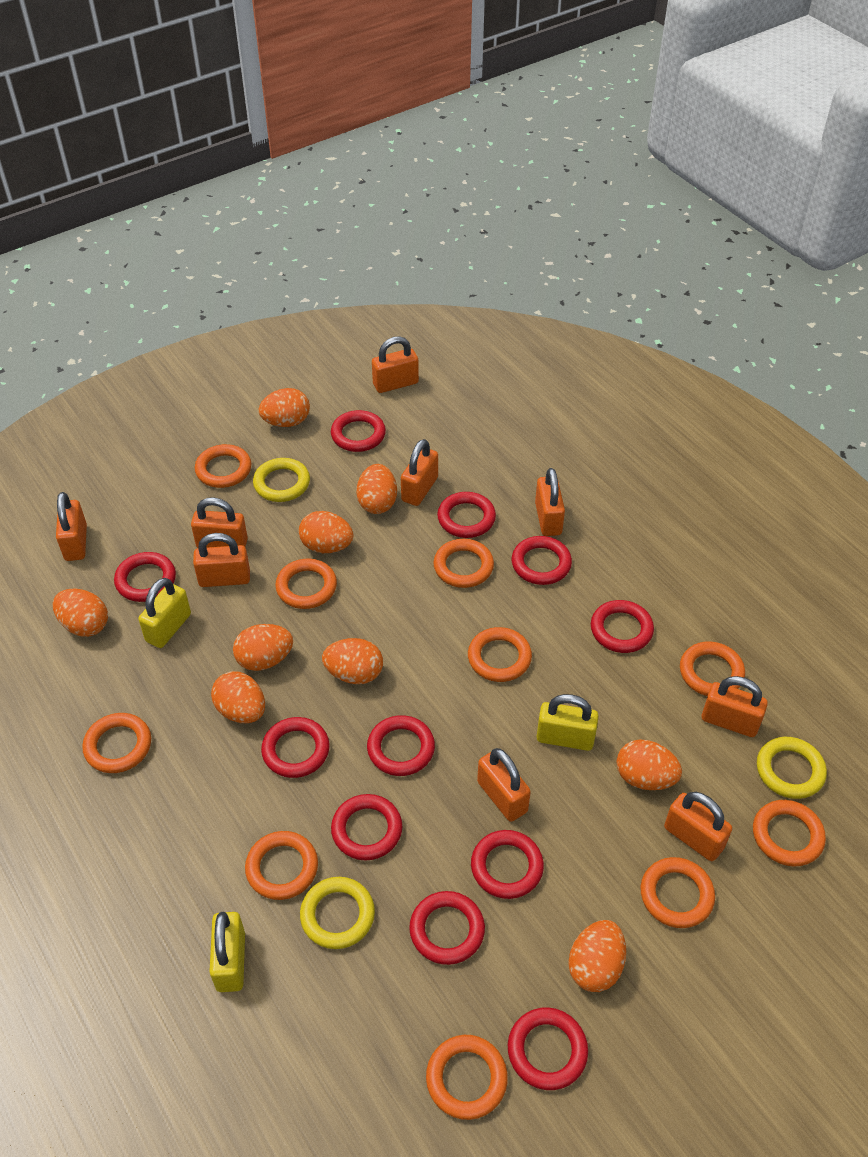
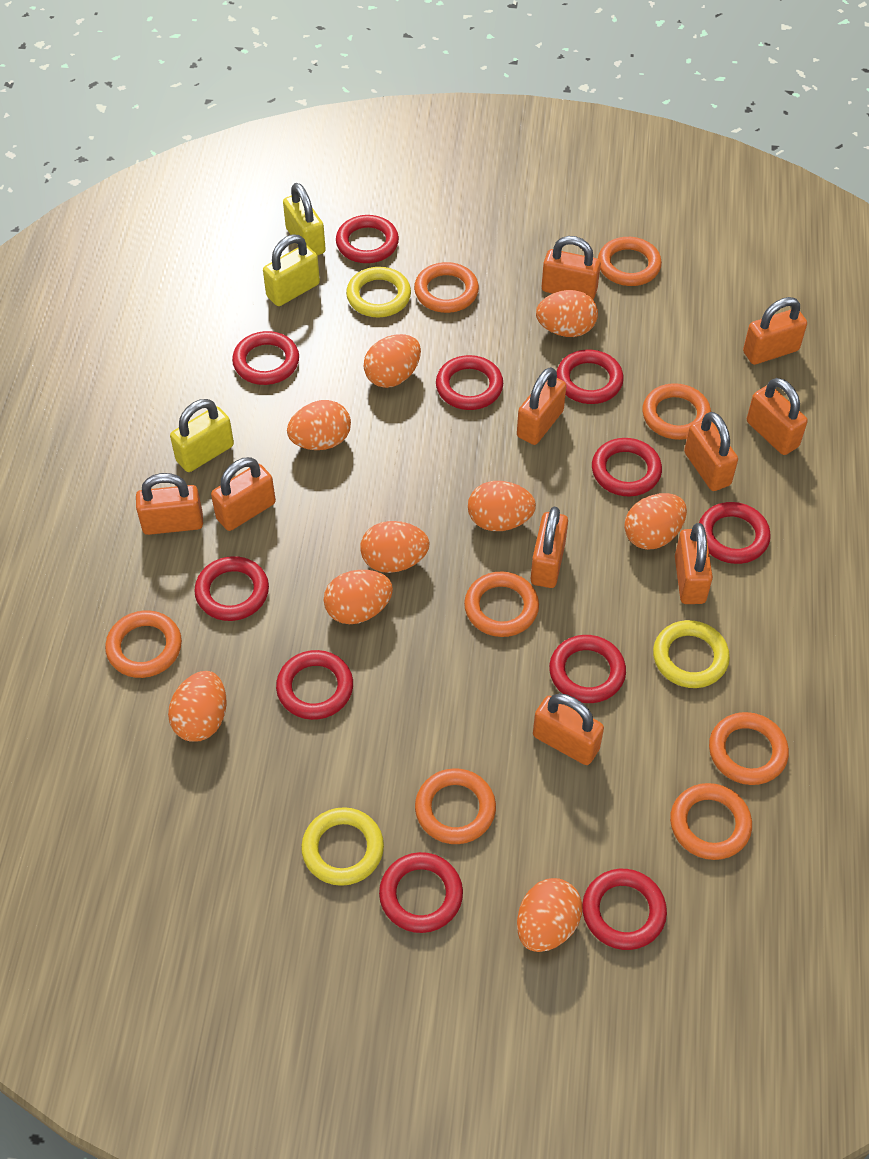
orange padlock: 9 -> 10
orange ring: 10 -> 8

